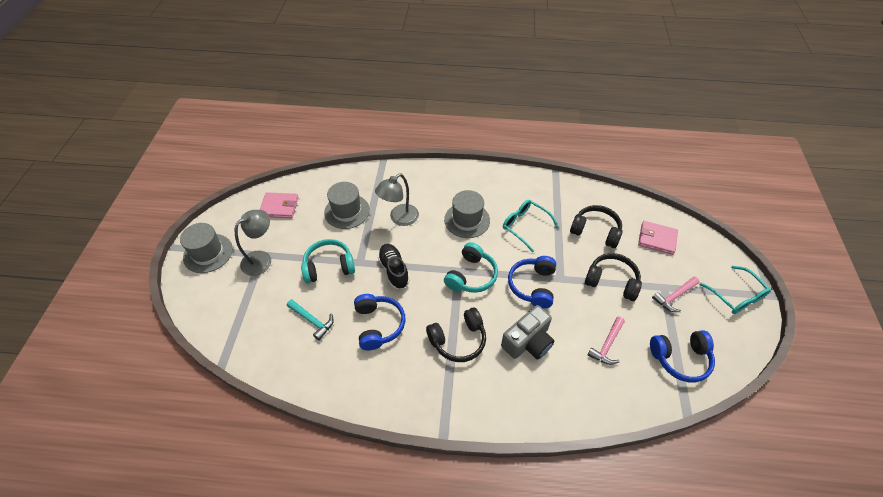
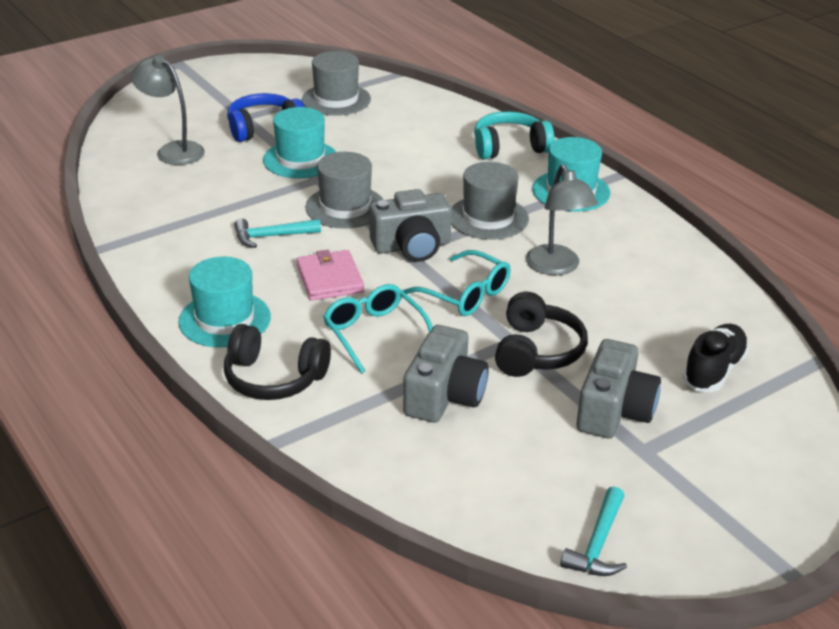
black headphones: 3 -> 2
blue headphones: 3 -> 1
grey camera: 1 -> 3
pink hammer: 2 -> 0
pink wallet: 2 -> 1
turquoise hammer: 1 -> 2
turquoise hat: 0 -> 3
turquoise headphones: 2 -> 1

